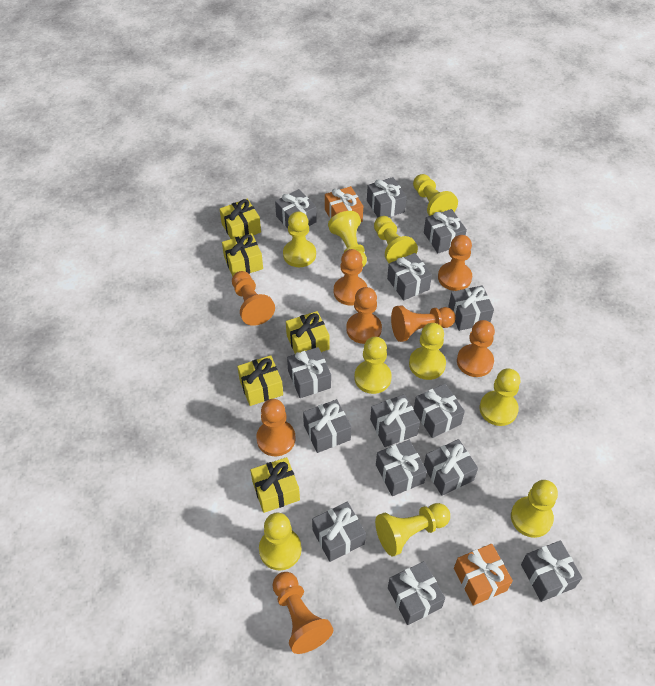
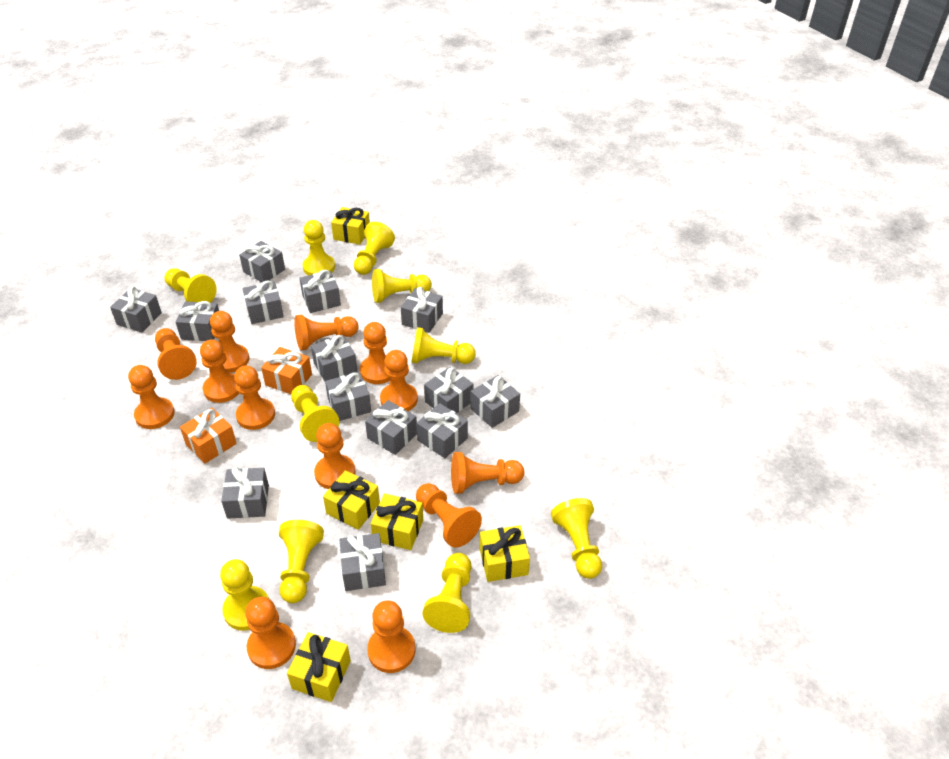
orange pawn: 8 -> 13

